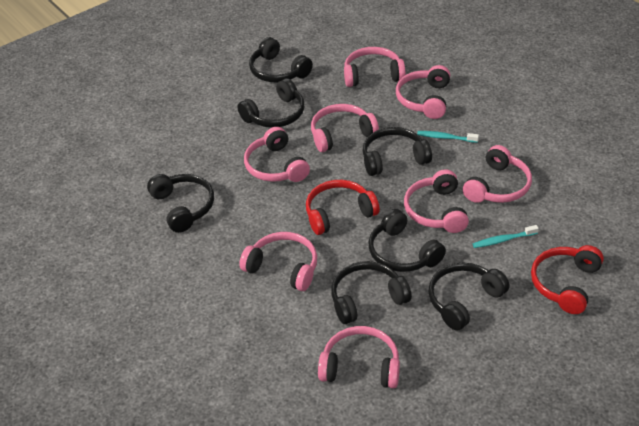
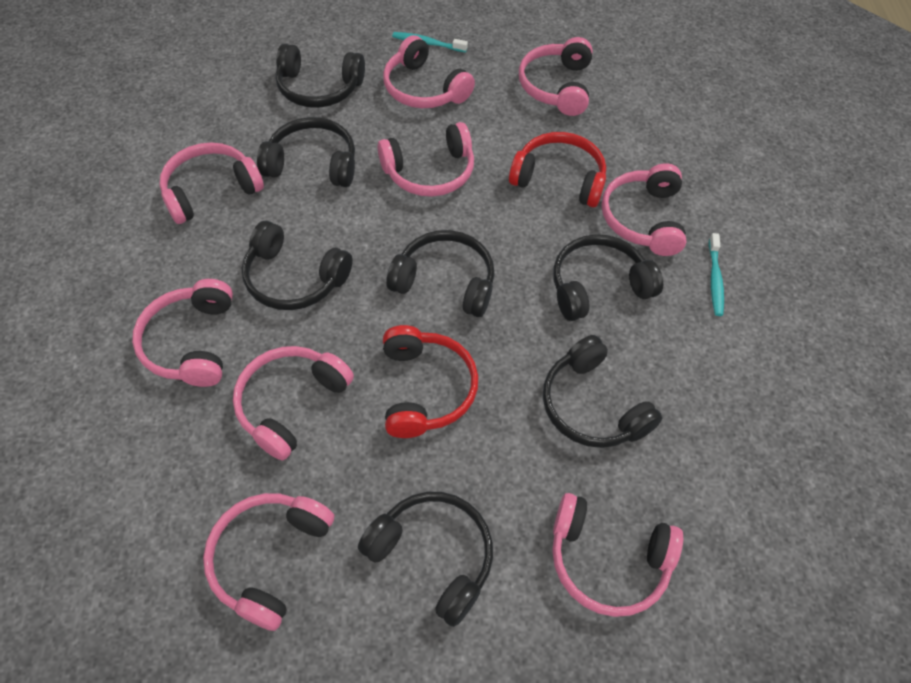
pink headphones: 8 -> 9

